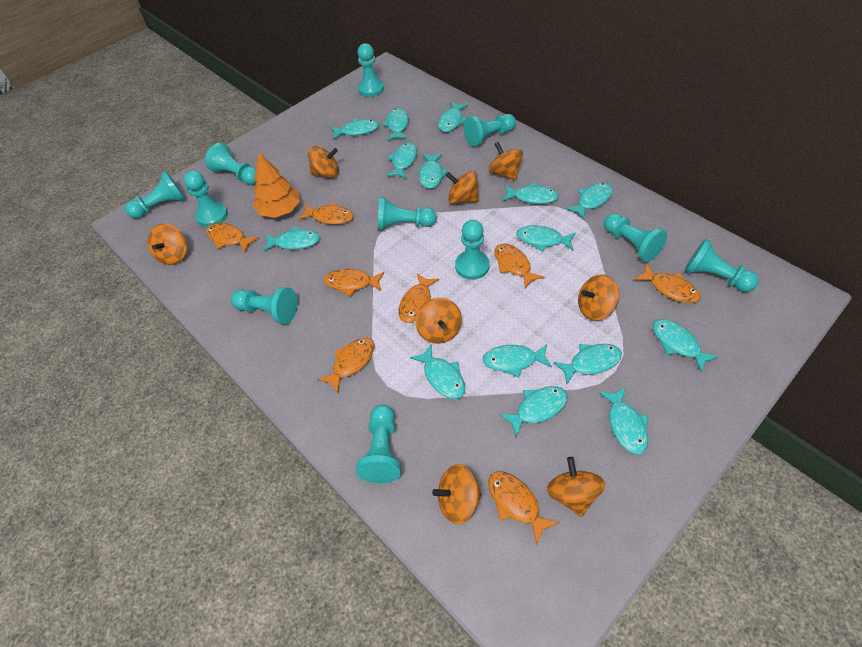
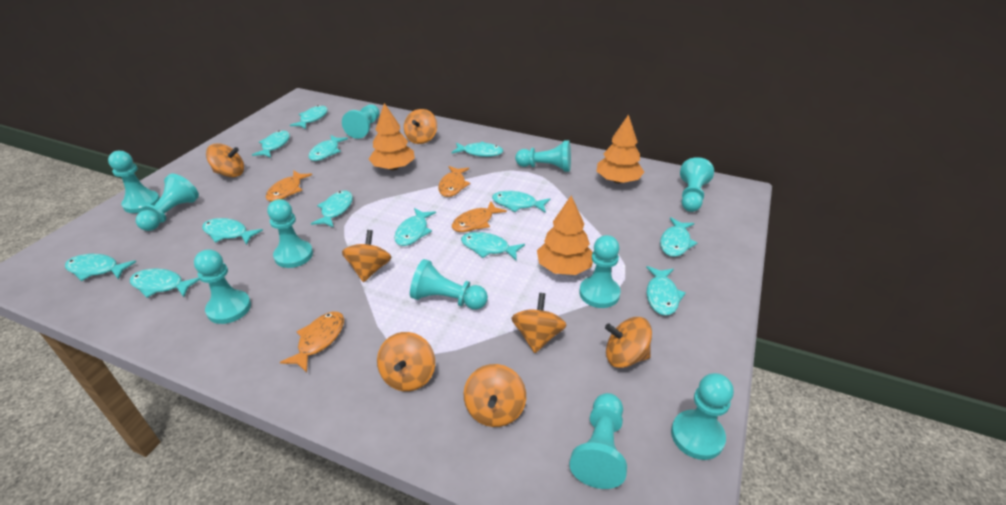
orange fish: 8 -> 4
orange spinning top: 8 -> 7
orange tree: 1 -> 3
turquoise fish: 15 -> 13

